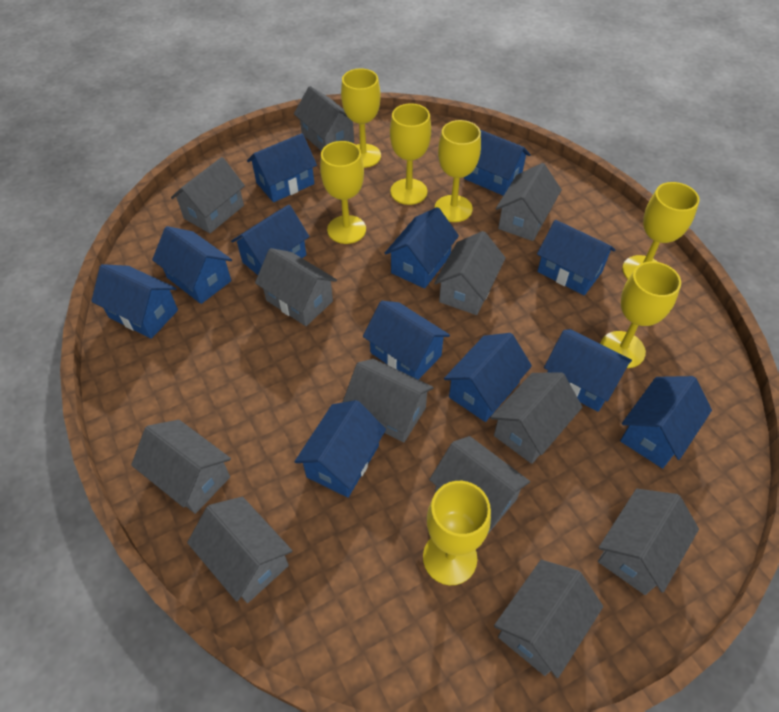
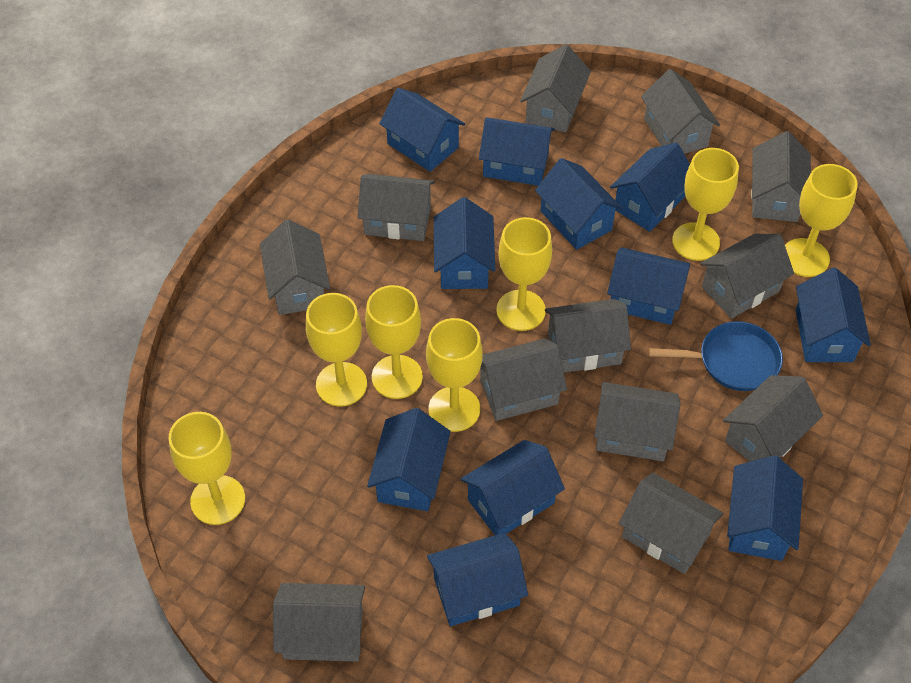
blue house: 12 -> 11
blue pan: 0 -> 1

